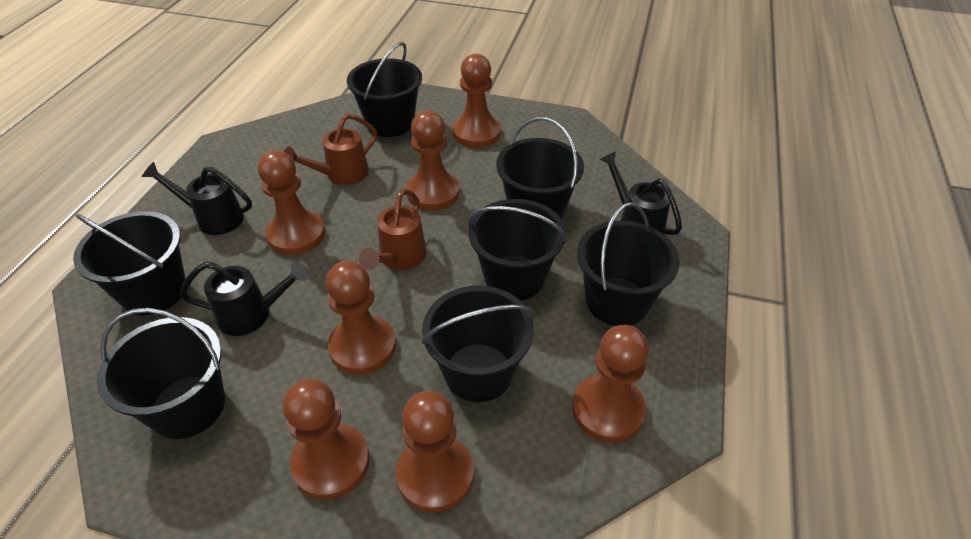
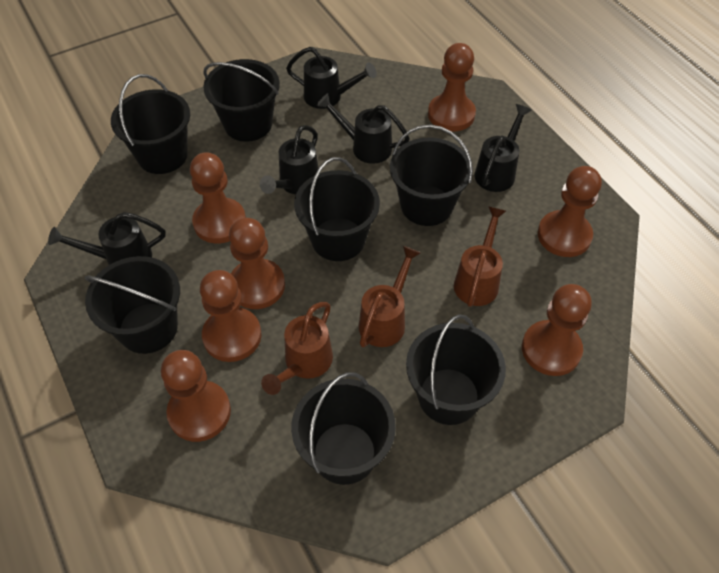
black watering can: 3 -> 5
brown watering can: 2 -> 3

